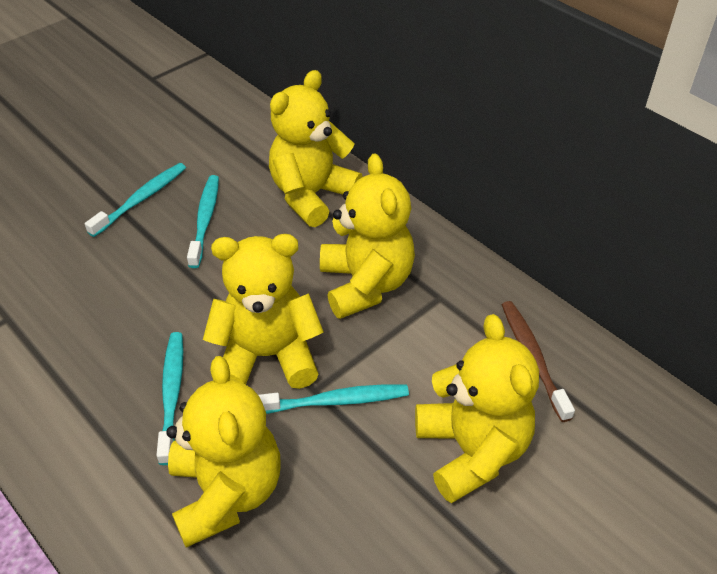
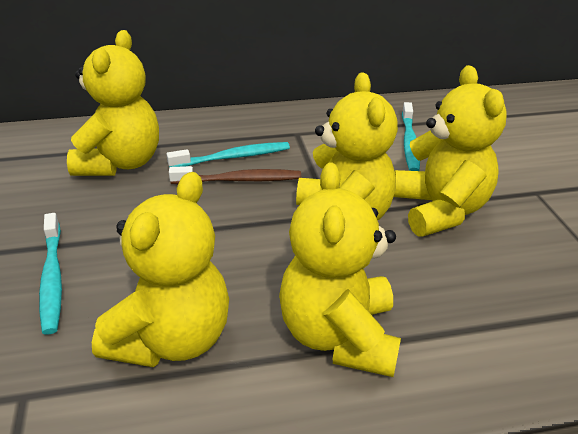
turquoise toothbrush: 4 -> 3

